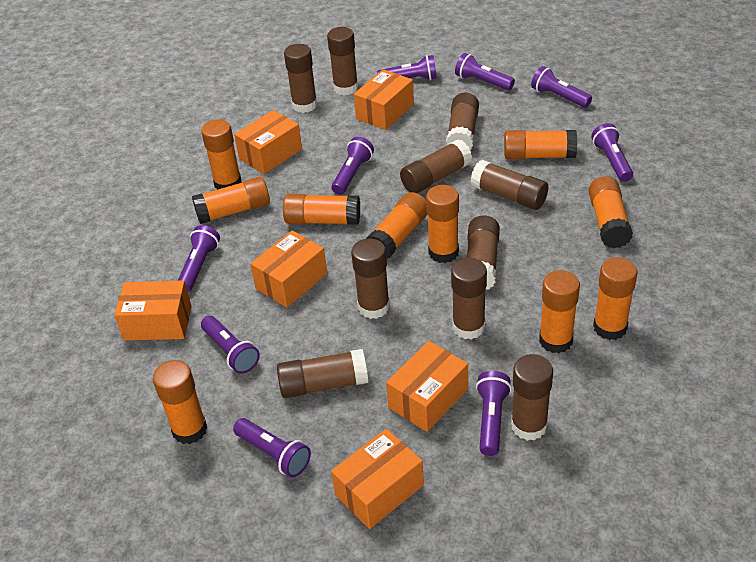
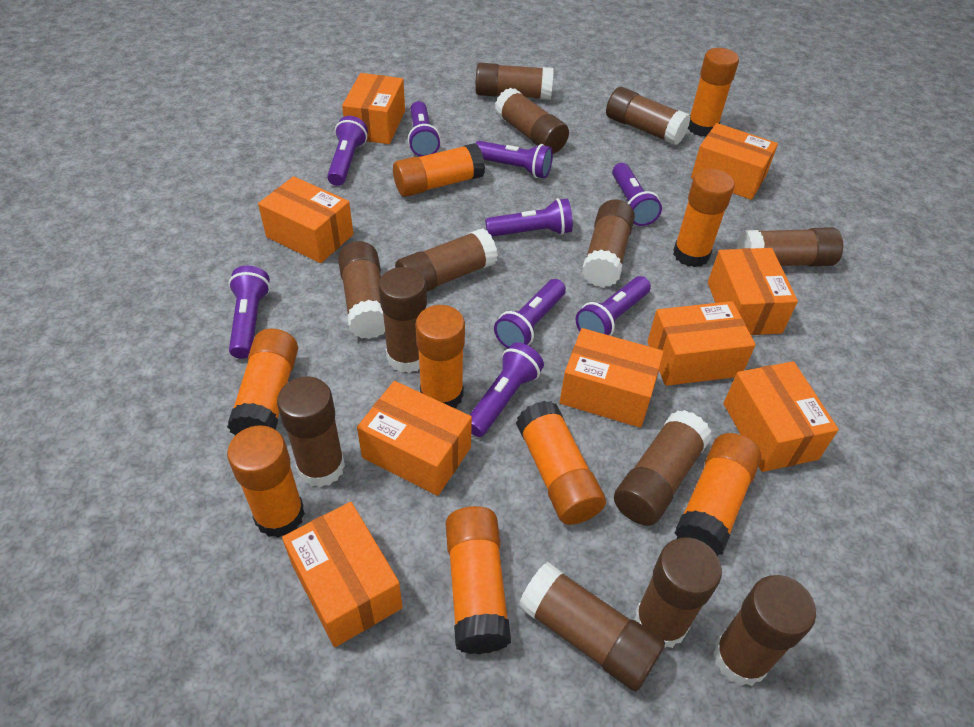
brown glue stick: 10 -> 13
orange box: 6 -> 9
orange glue stick: 10 -> 9

